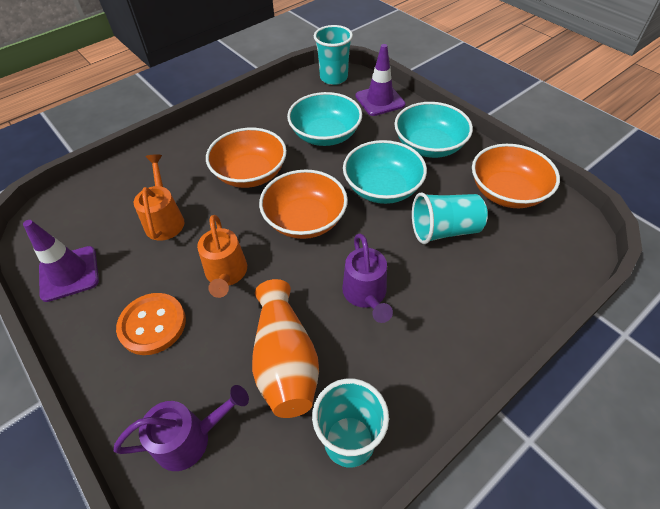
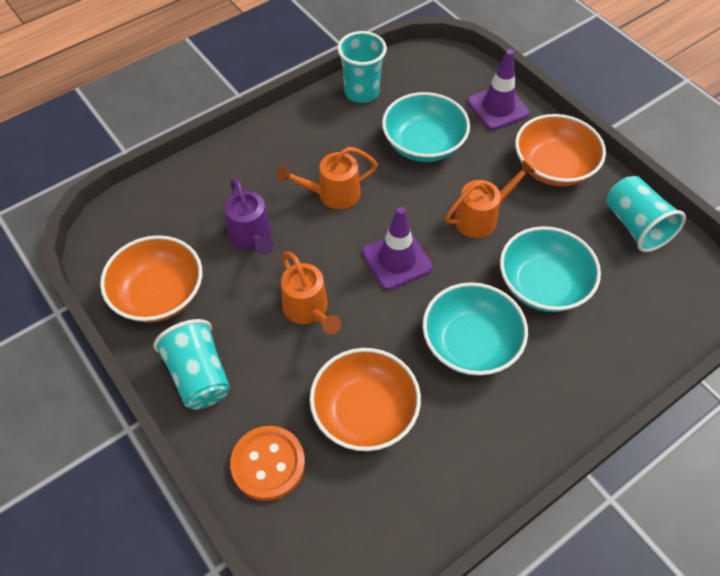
orange vase: 1 -> 0
orange watering can: 2 -> 3
purple watering can: 2 -> 1

